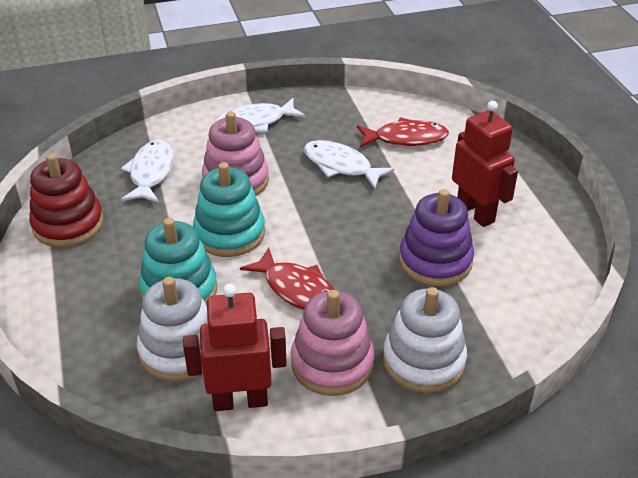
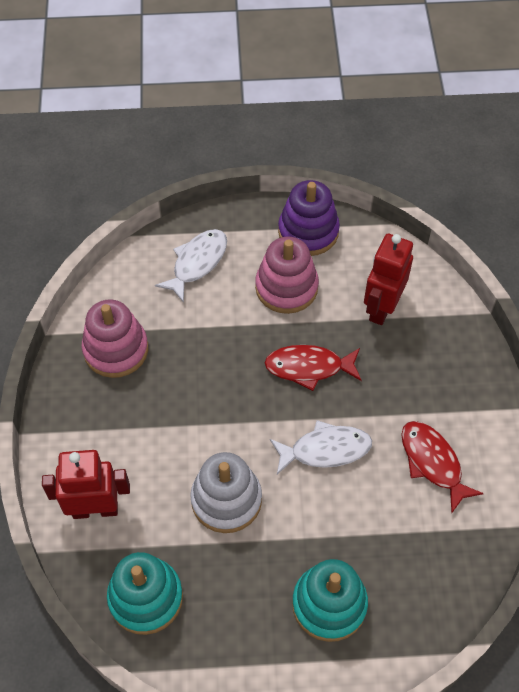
red stacking toy: 1 -> 0
white fish: 3 -> 2
white stacking toy: 2 -> 1

